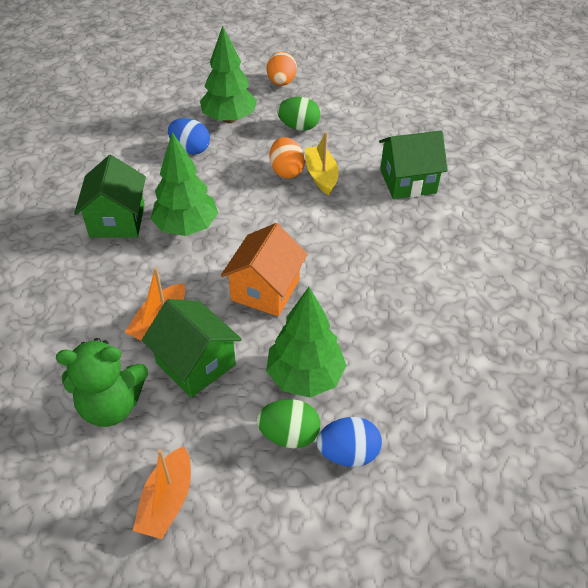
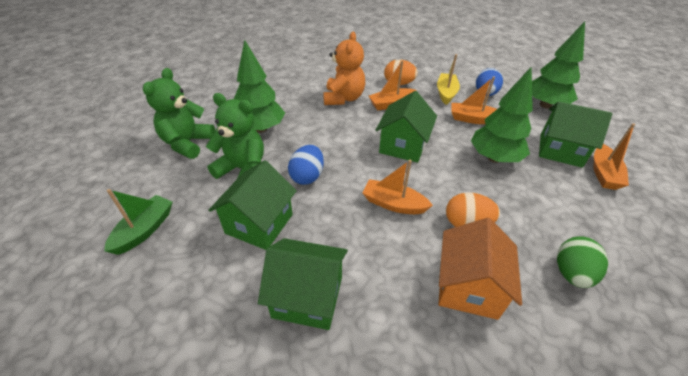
green boat: 0 -> 1
green egg: 2 -> 1
green house: 3 -> 4
green teddy bear: 1 -> 2
orange boat: 2 -> 4
orange teddy bear: 0 -> 1

